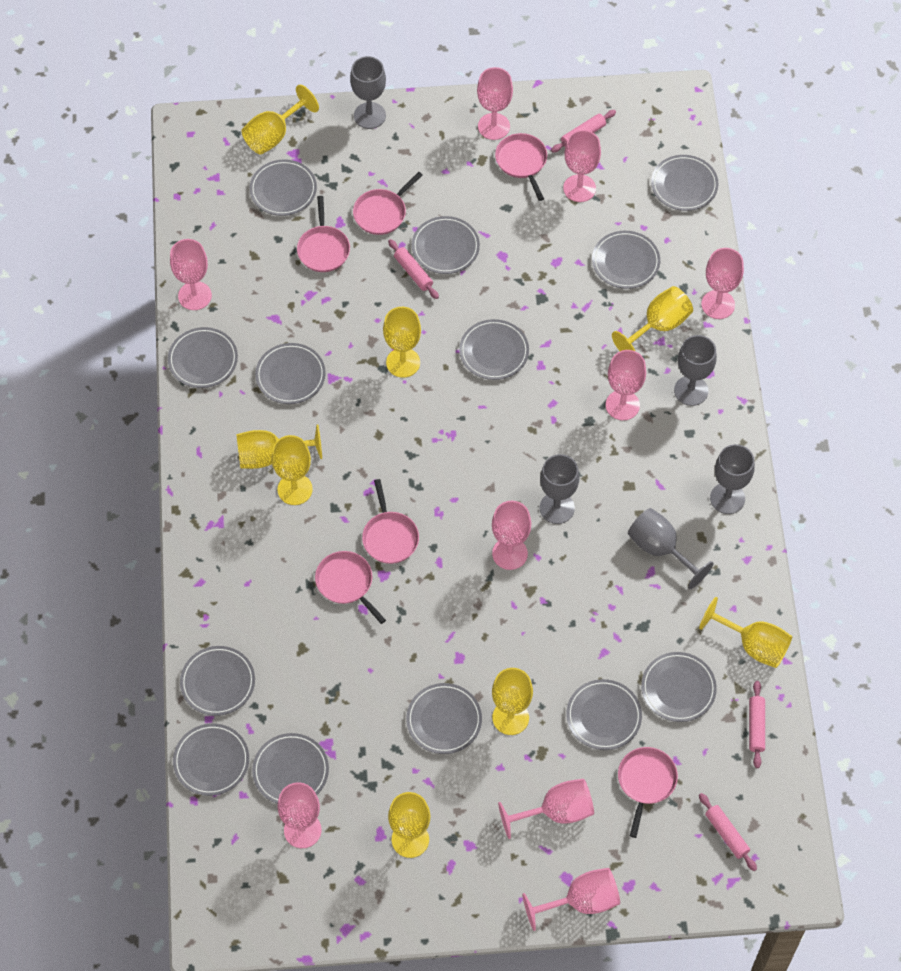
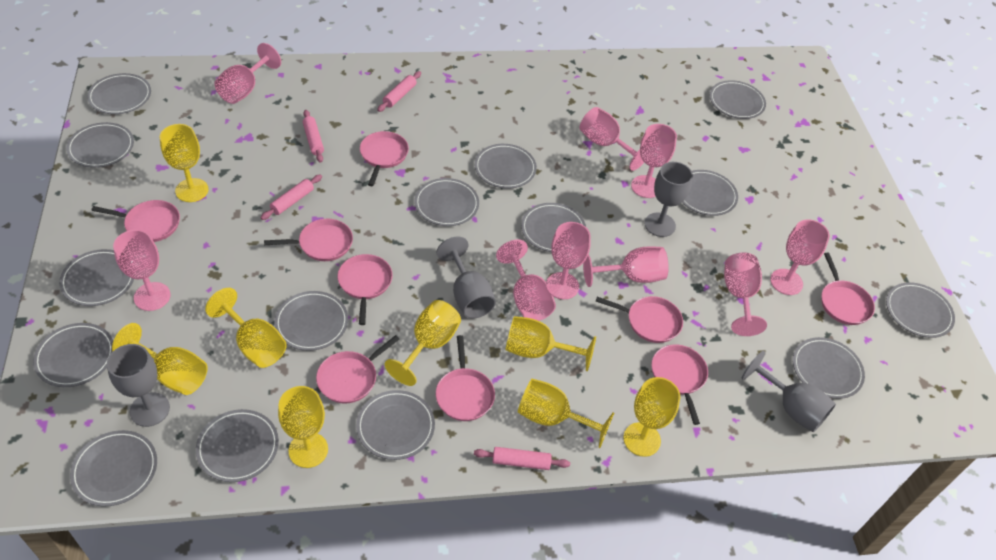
grey goblet: 5 -> 4
grey plate: 13 -> 15
pink pan: 6 -> 9

